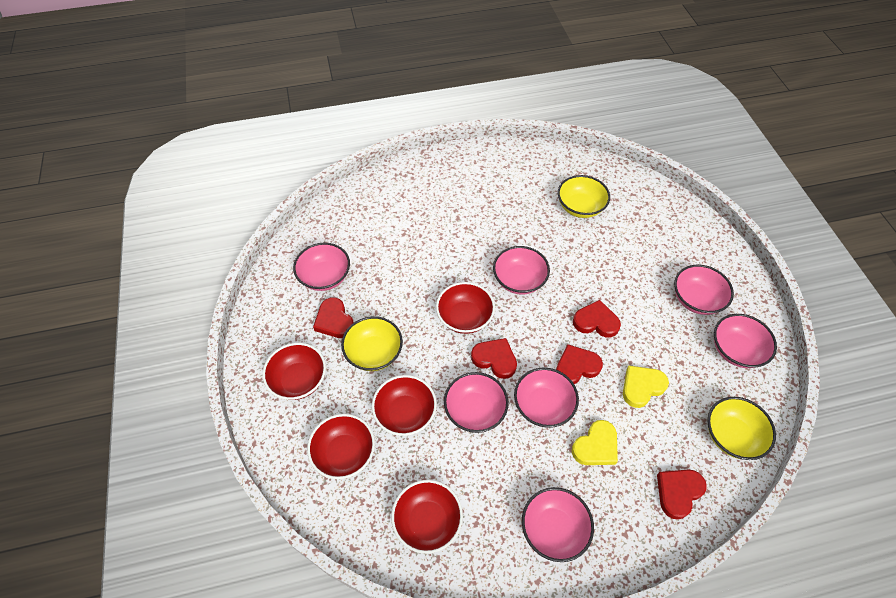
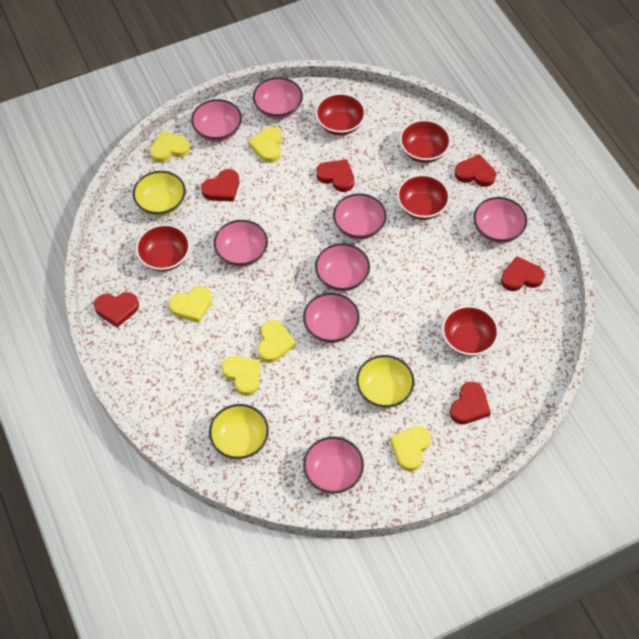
pink bowl: 7 -> 8
red heart: 5 -> 6
yellow heart: 2 -> 6

